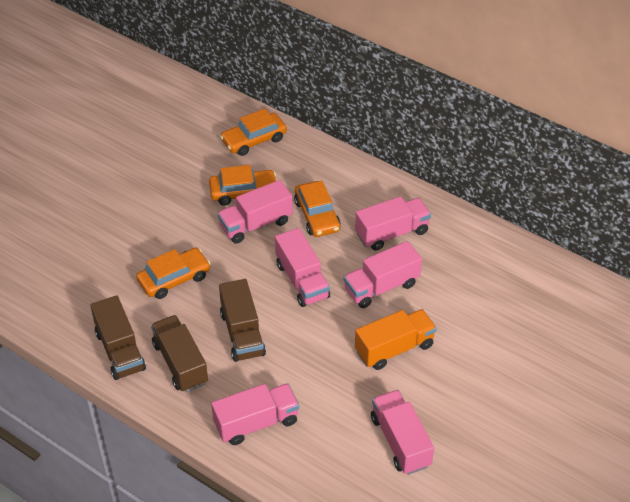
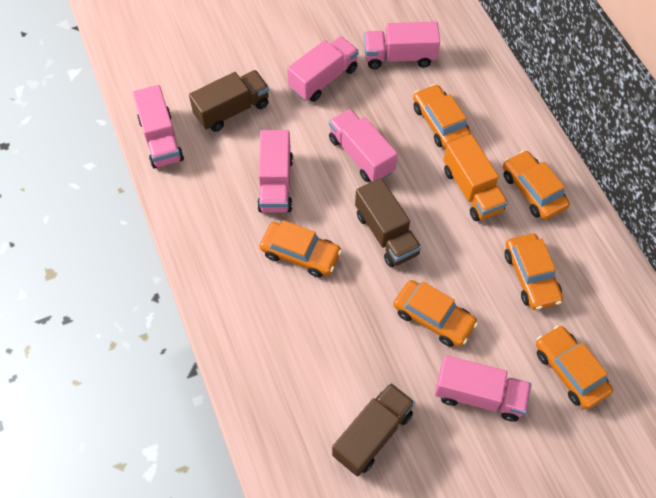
orange car: 4 -> 6

